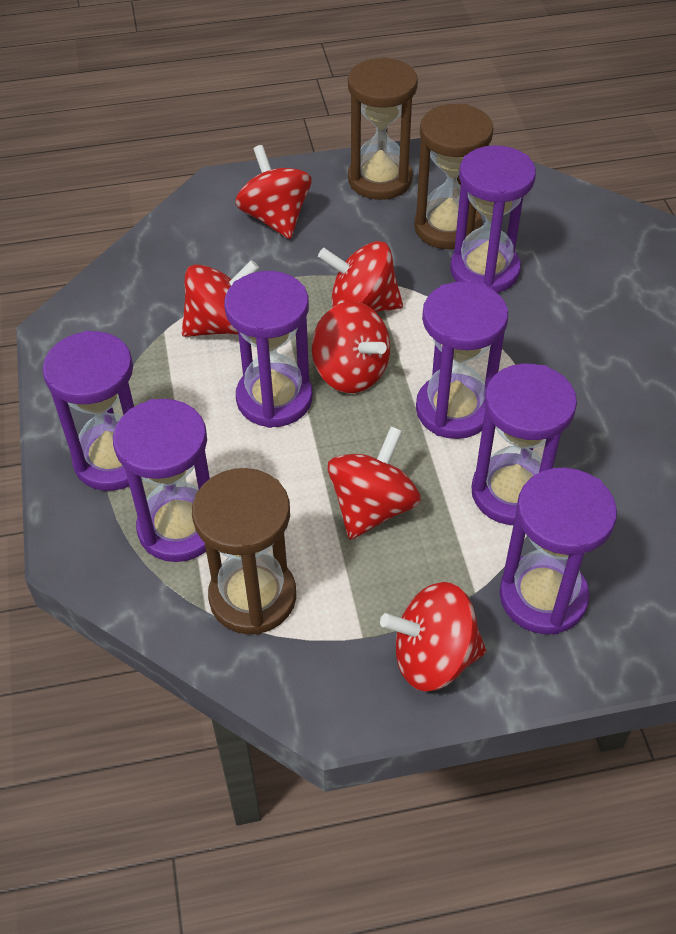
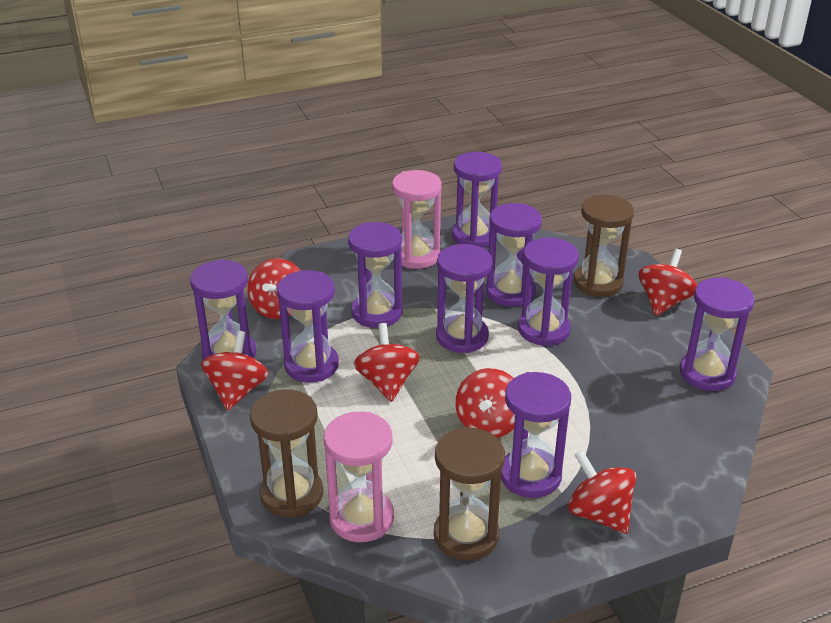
pink hourglass: 0 -> 2
purple hourglass: 7 -> 9

